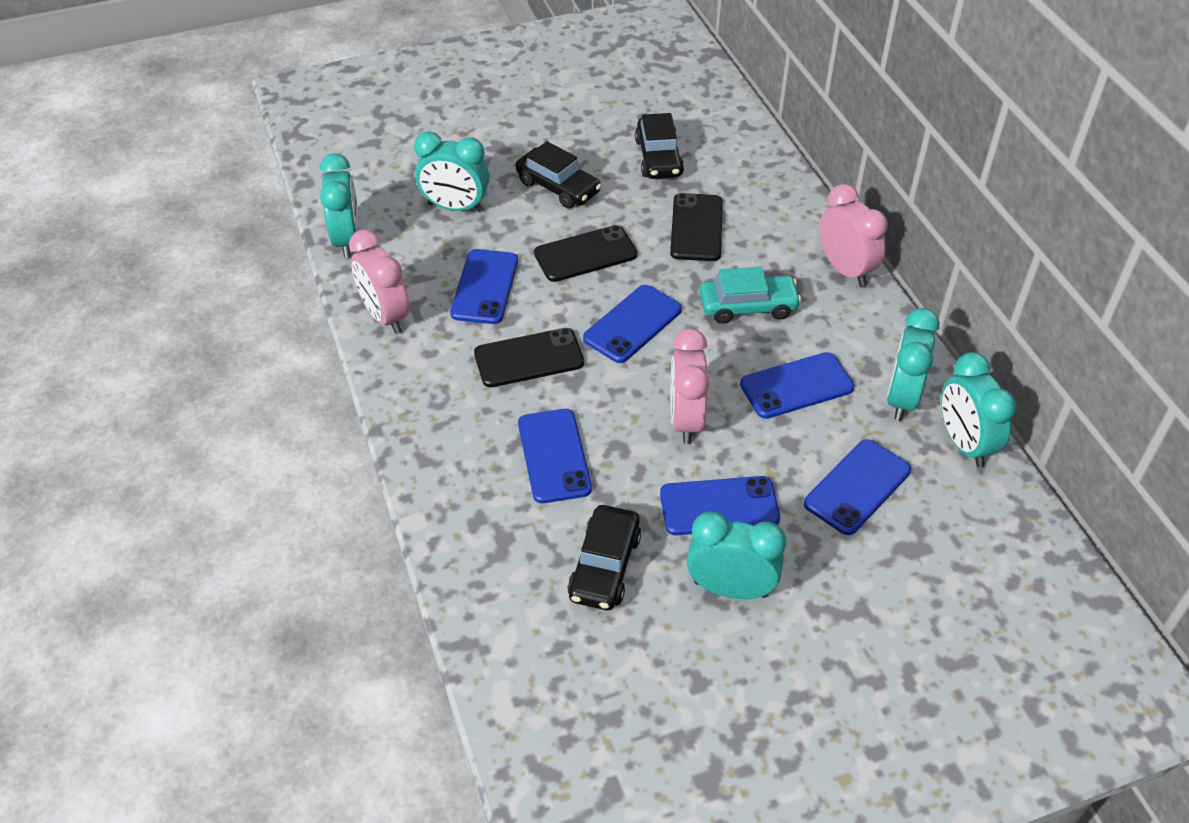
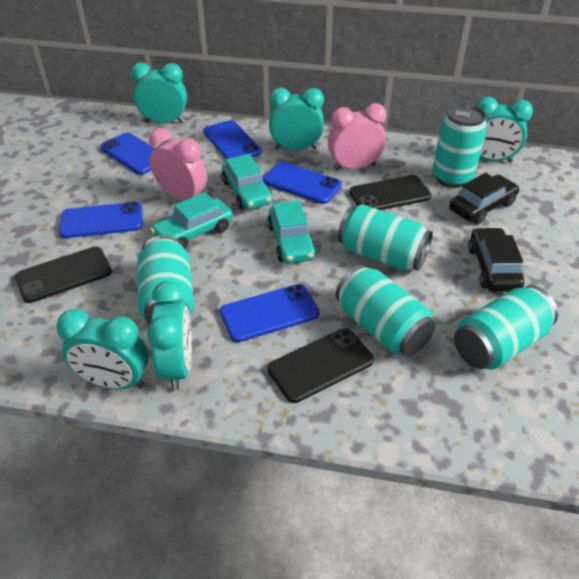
black car: 3 -> 2
blue phone: 6 -> 5
pink clock: 3 -> 2
turquoise can: 0 -> 5
turquoise car: 1 -> 3

